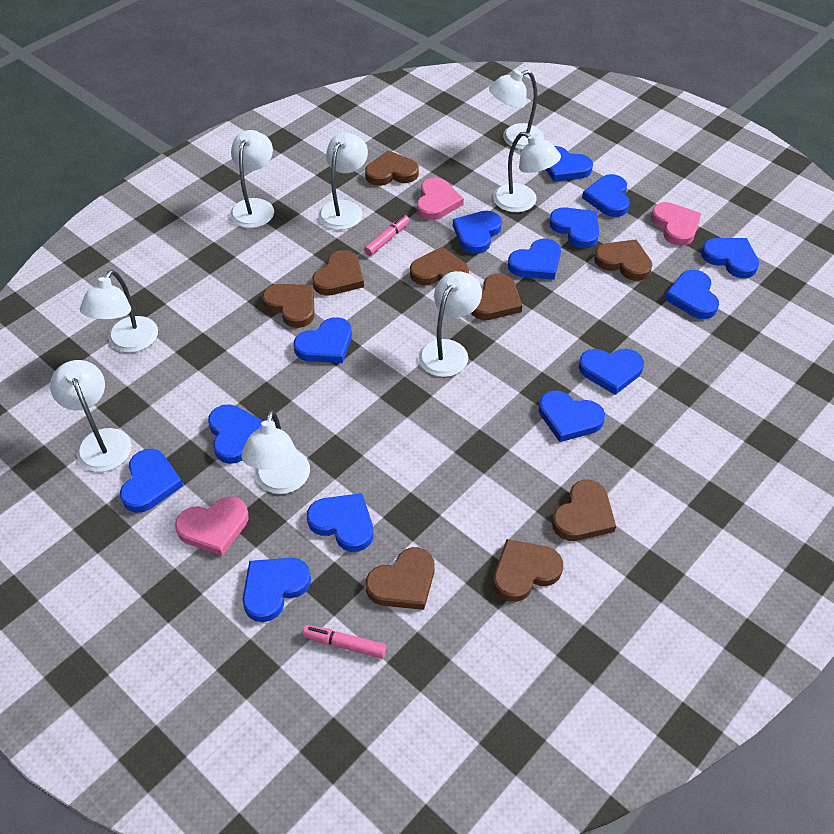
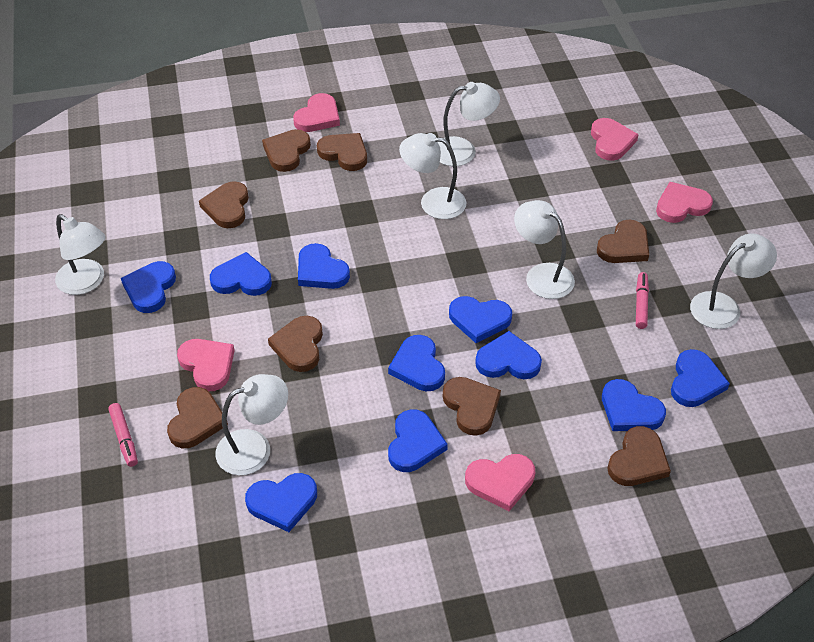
blue heart: 14 -> 10
brown heart: 9 -> 8
pink heart: 3 -> 5
white lamp: 8 -> 6

